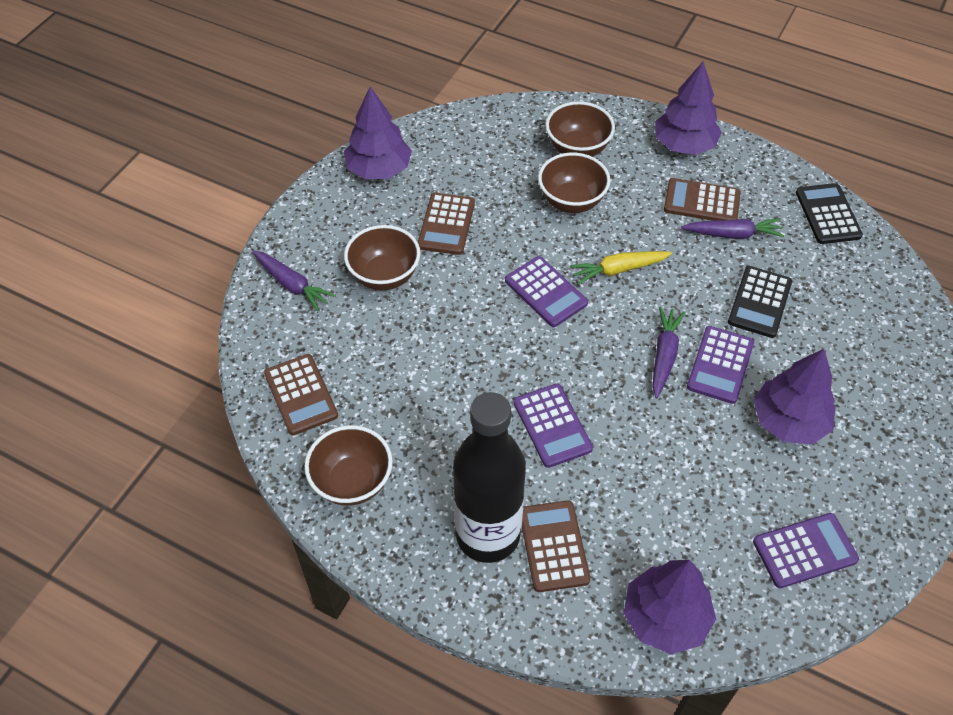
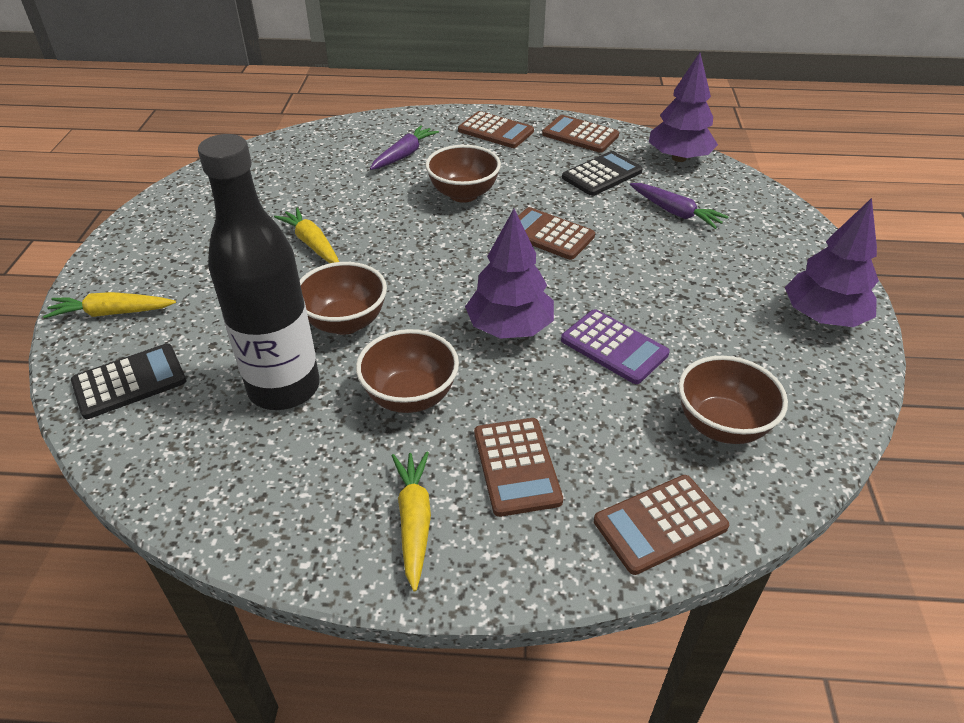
brown calculator: 4 -> 5
purple calculator: 4 -> 1
purple carrot: 3 -> 2
purple tree: 4 -> 3
yellow carrot: 1 -> 3

